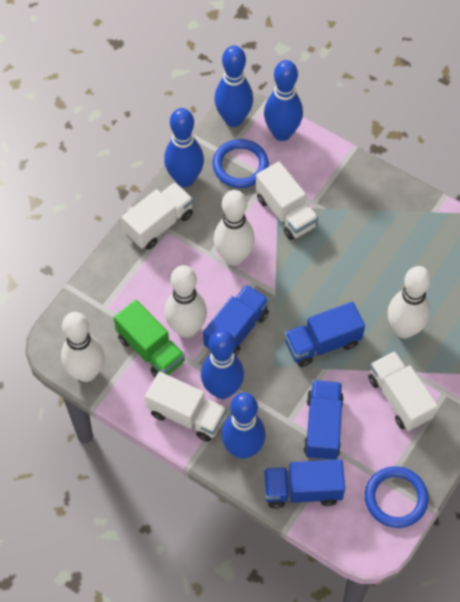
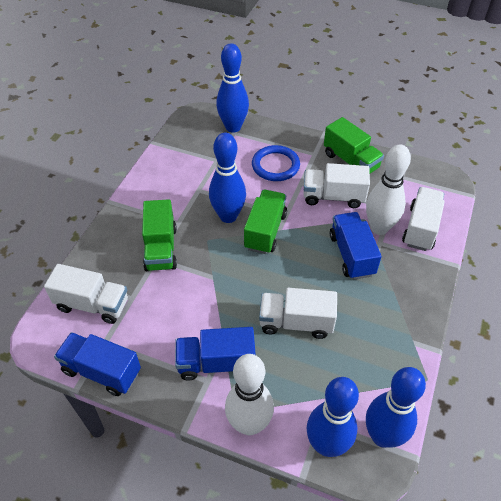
blue bowling pin: 5 -> 4
blue ring: 2 -> 1
blue truck: 4 -> 3
green truck: 1 -> 3
white bowling pin: 4 -> 2

